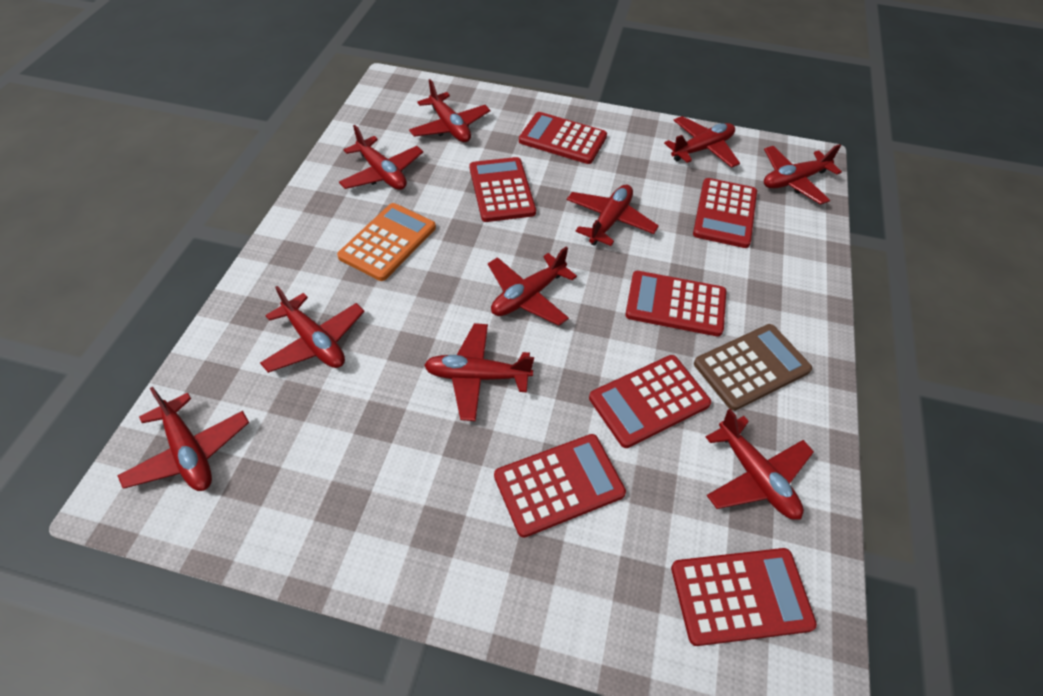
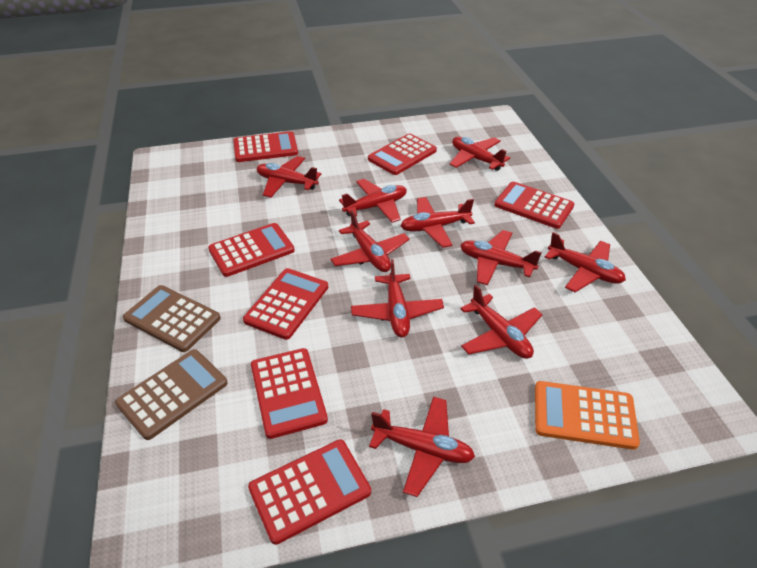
brown calculator: 1 -> 2

